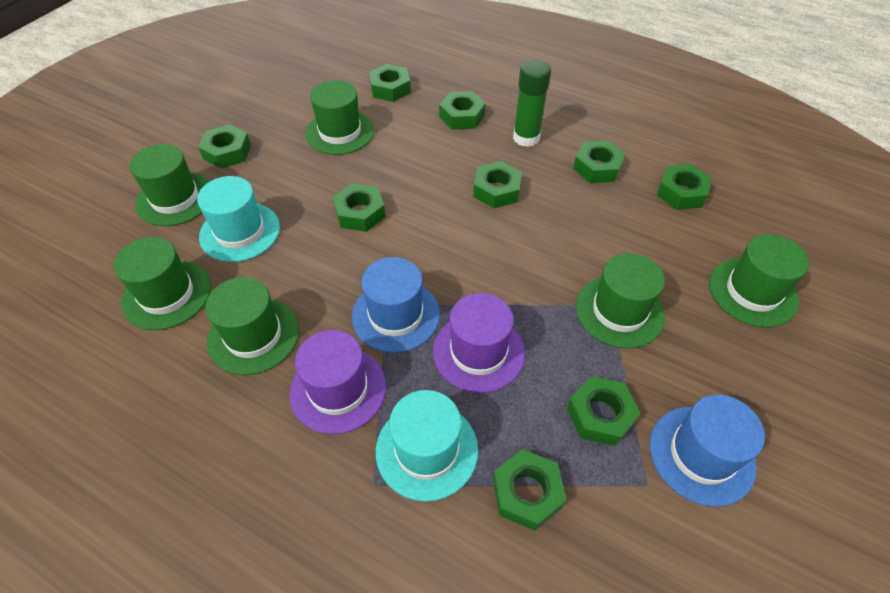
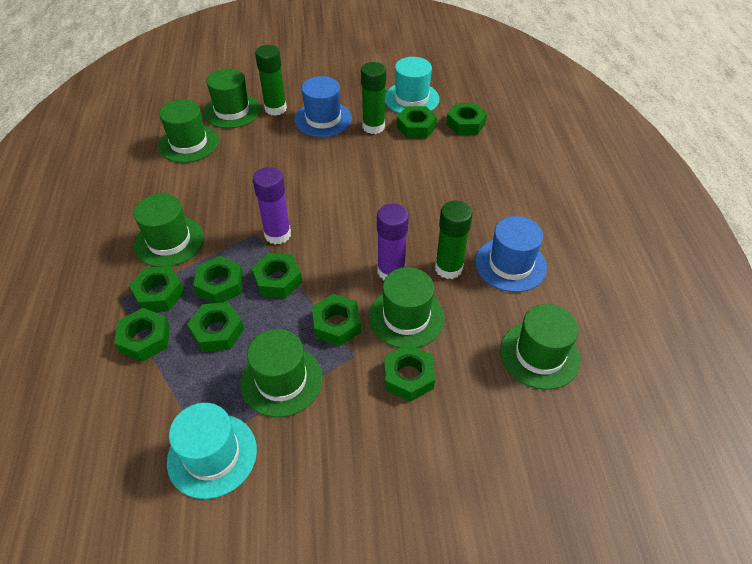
green glue stick: 1 -> 3
purple glue stick: 0 -> 2
purple hat: 2 -> 0

